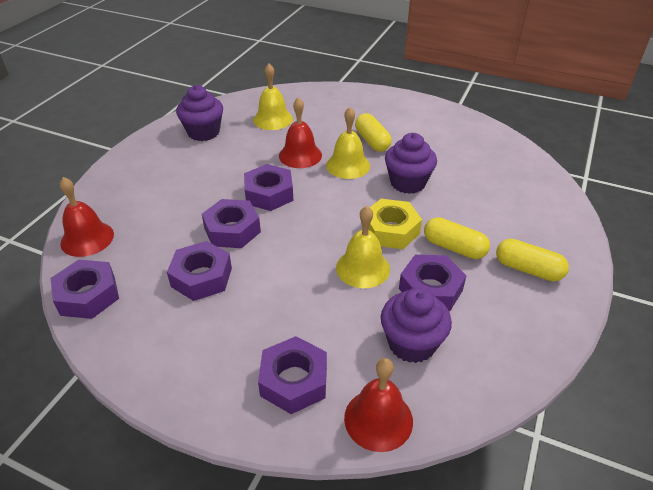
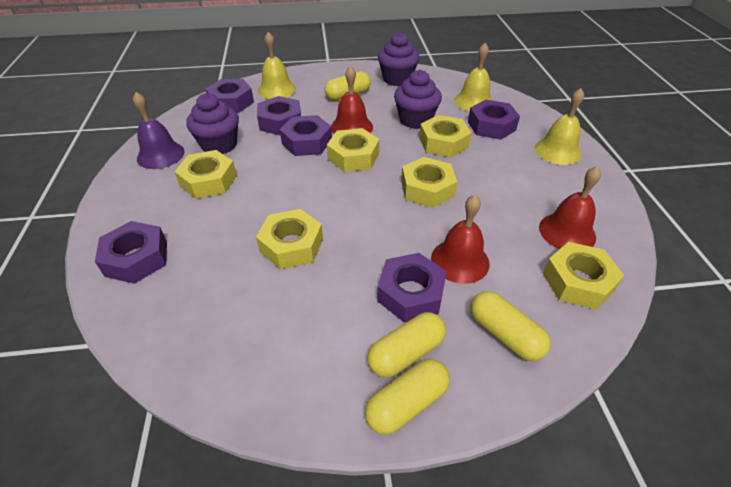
purple bell: 0 -> 1
yellow capsule: 3 -> 4
yellow nut: 1 -> 6

